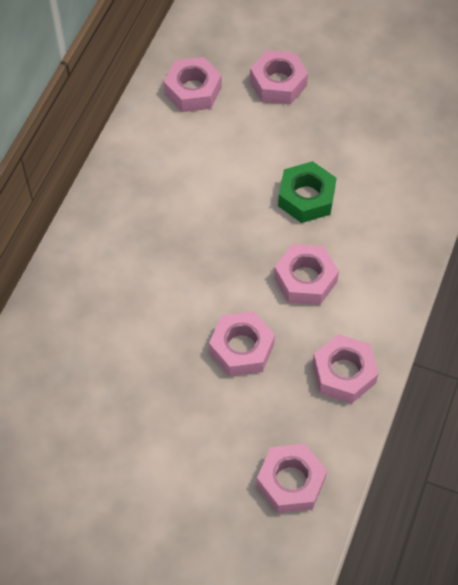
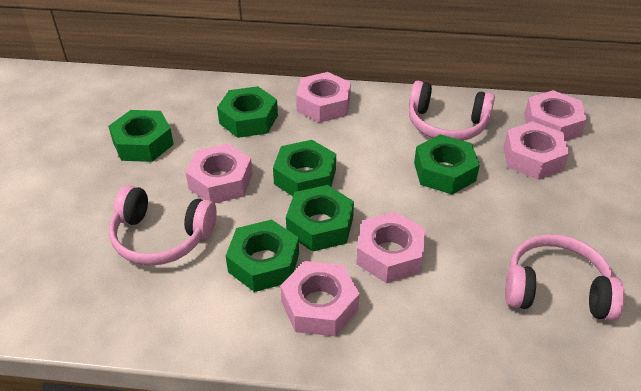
green nut: 1 -> 6
pink headphones: 0 -> 3

